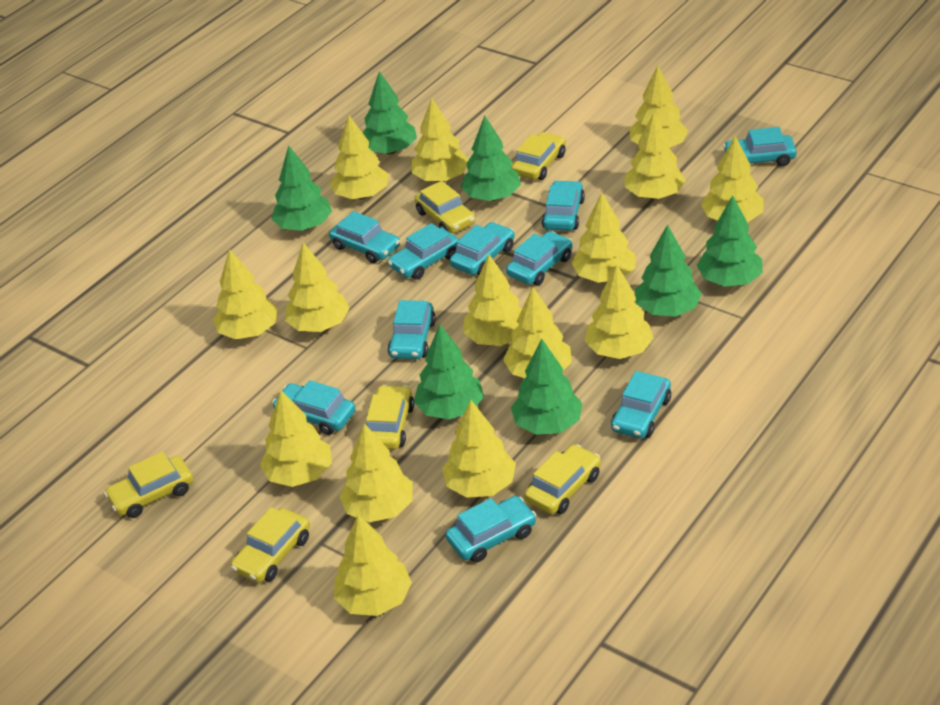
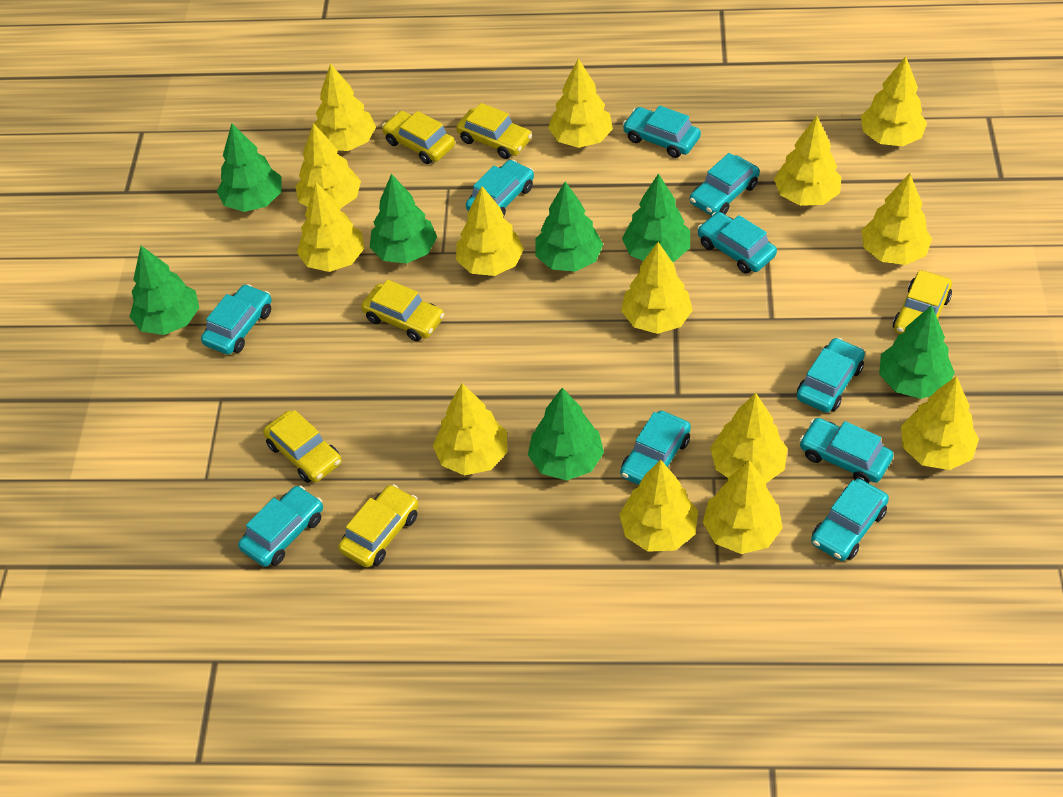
yellow tree: 15 -> 14

